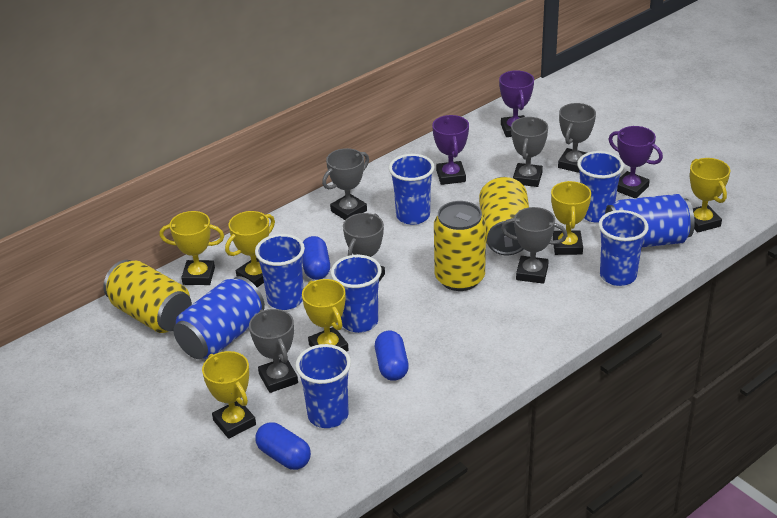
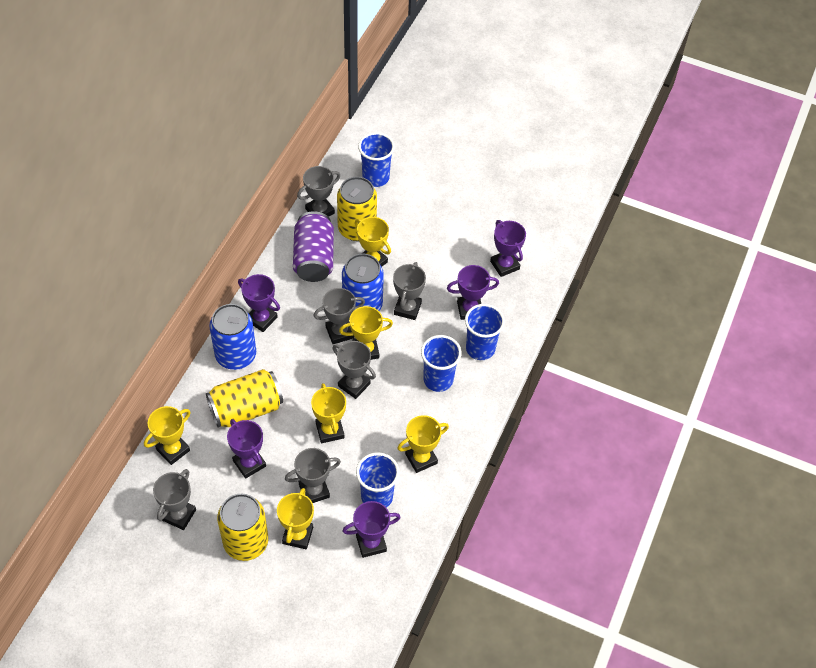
blue capsule: 3 -> 0
blue cup: 6 -> 4
purple can: 0 -> 1
purple trophy: 3 -> 5

